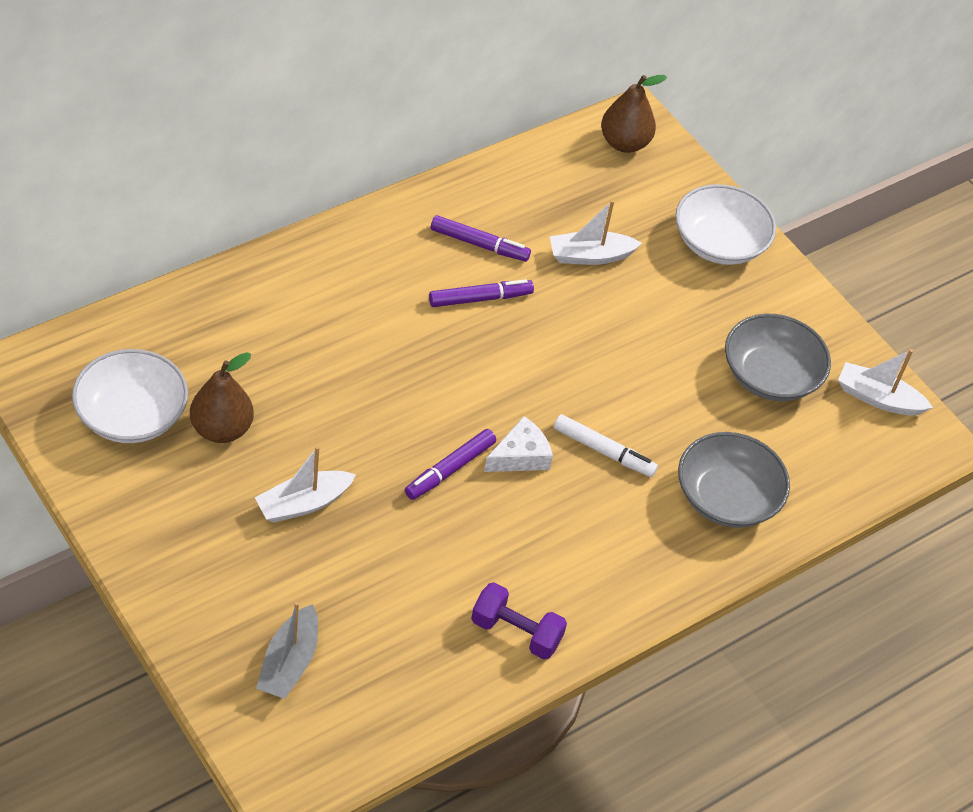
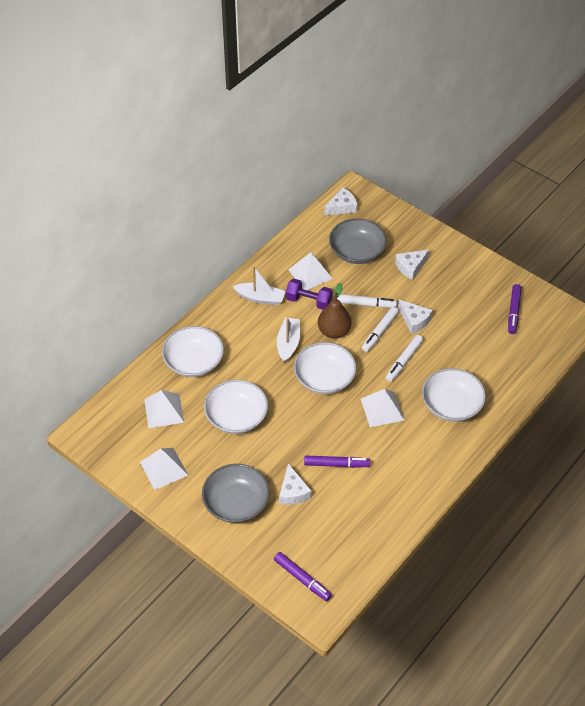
brown pear: 2 -> 1
grey boat: 1 -> 0
white boat: 3 -> 2
white bowl: 2 -> 4
white cheese: 1 -> 4
white marker: 1 -> 3
white pyramid: 0 -> 4

